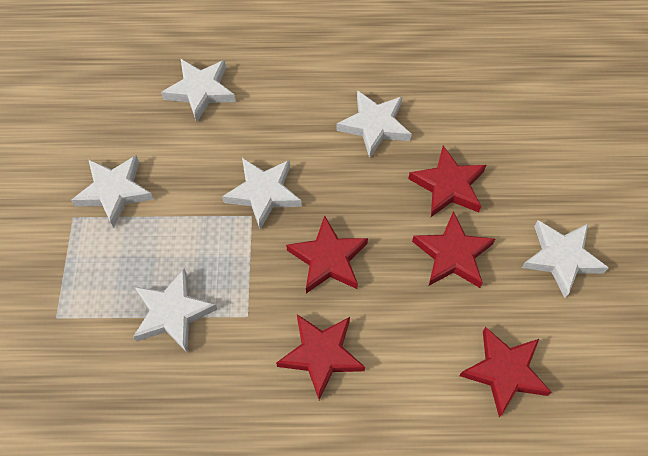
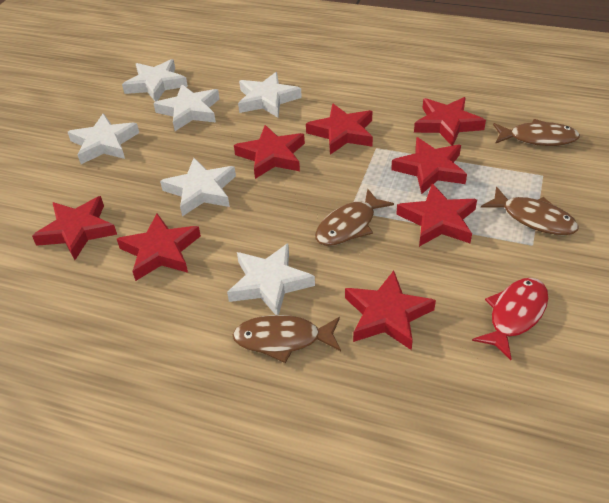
brown fish: 0 -> 4
red fish: 0 -> 1
red star: 5 -> 8

